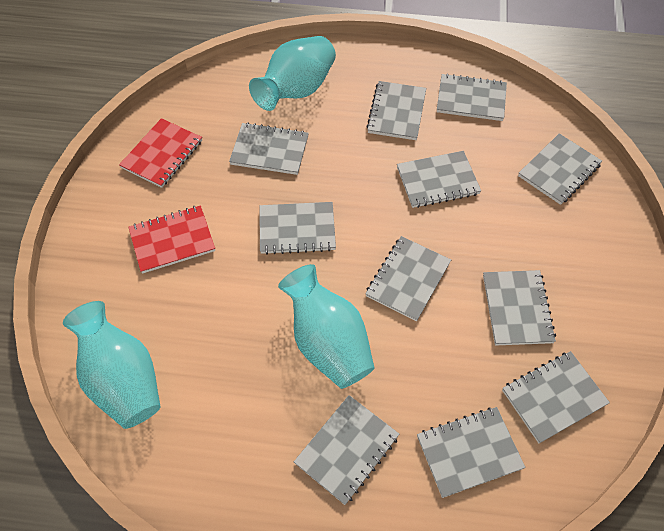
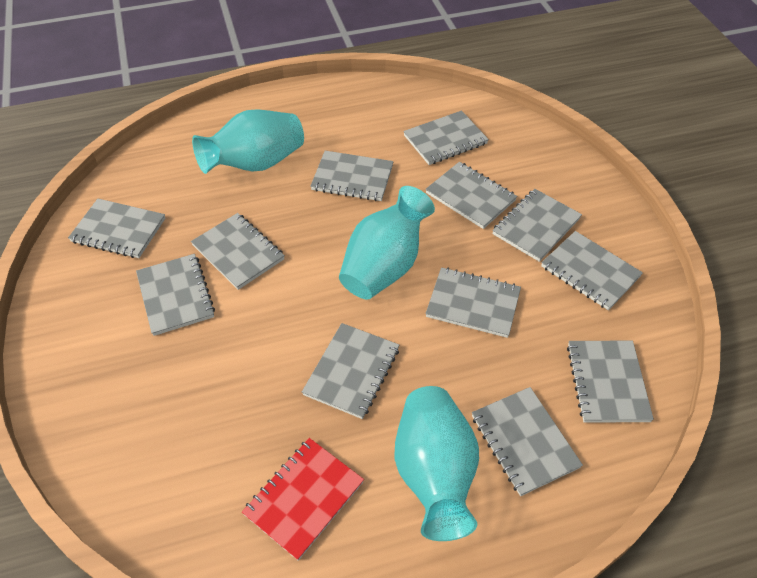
grey notebook: 11 -> 12
red notebook: 2 -> 1

